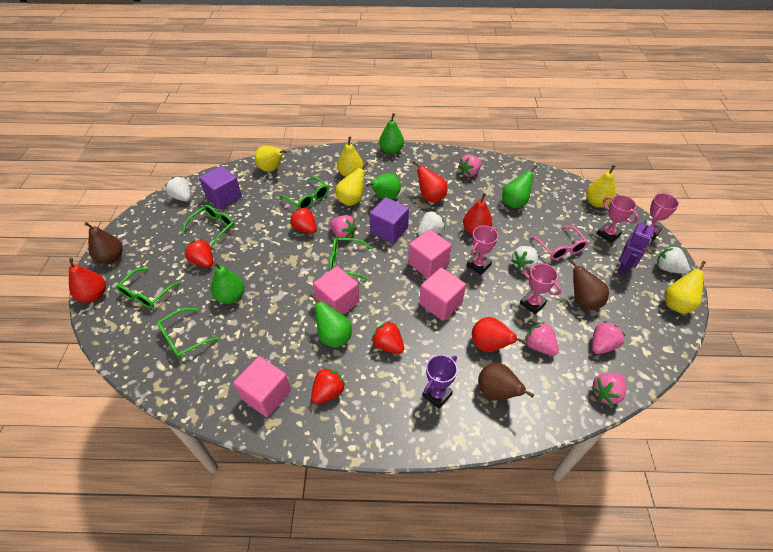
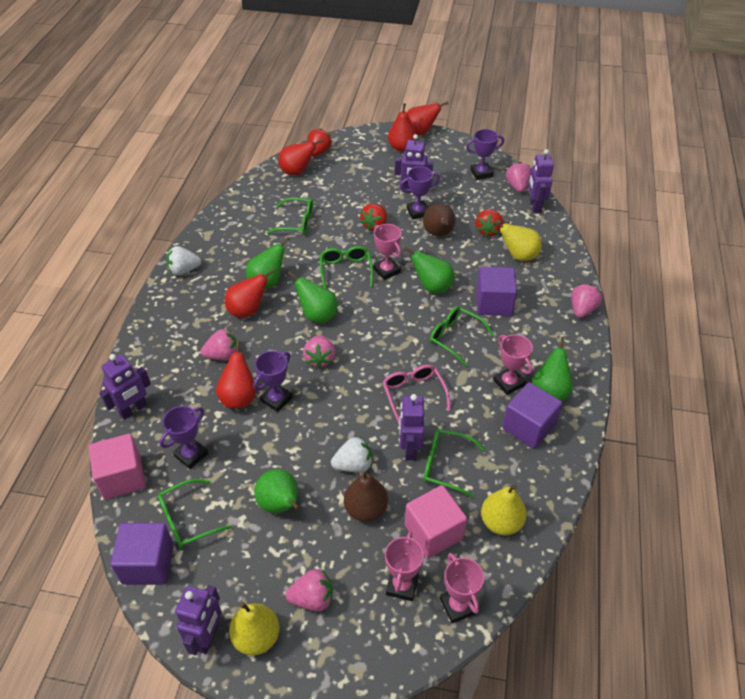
brown pear: 3 -> 2
pink cube: 4 -> 2
purple cube: 2 -> 3
purple robot: 1 -> 5
purple trophy: 1 -> 4
red pear: 4 -> 5
red strawberry: 4 -> 3
white strawberry: 4 -> 2
yellow pear: 5 -> 3

